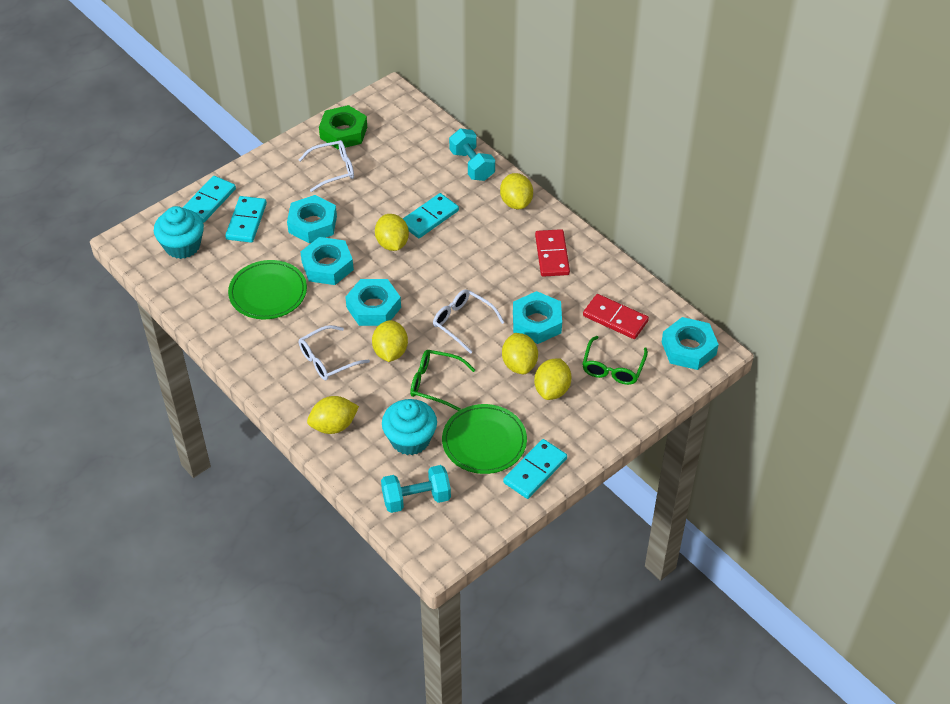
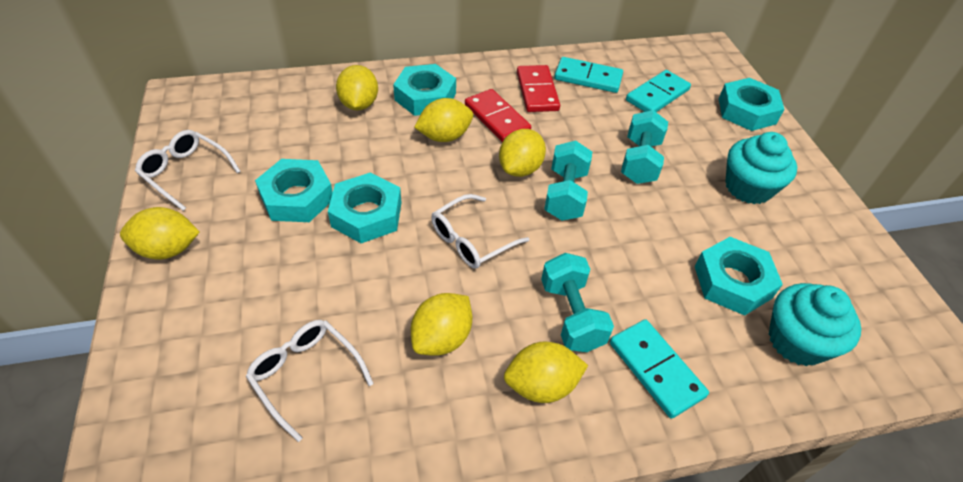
green glasses: 2 -> 0
green nut: 1 -> 0
green plate: 2 -> 0
turquoise domino: 4 -> 3
turquoise dumbbell: 2 -> 3

